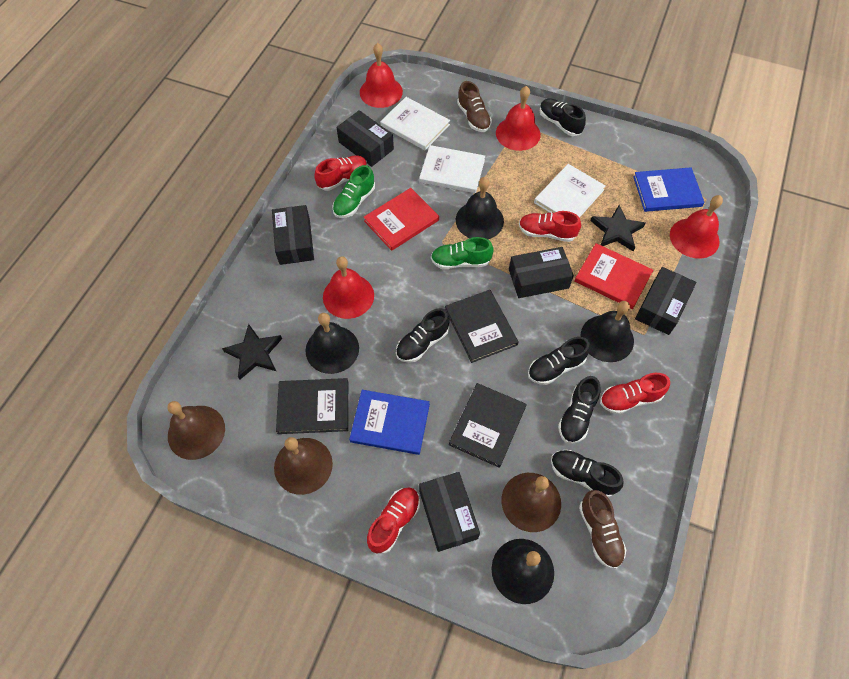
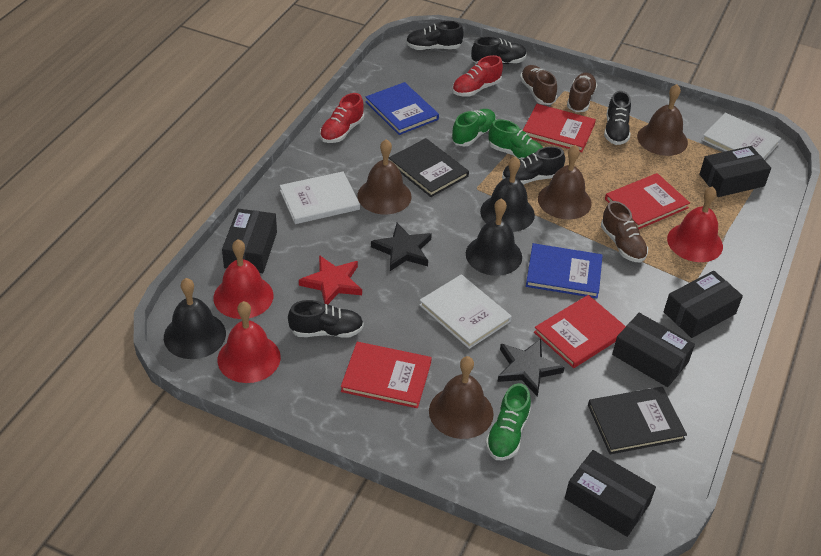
black bell: 4 -> 3
black book: 3 -> 2
brown bell: 3 -> 4
brown shoe: 2 -> 3
green shoe: 2 -> 3
red bell: 4 -> 3
red book: 2 -> 4
red shoe: 4 -> 2
red star: 0 -> 1

